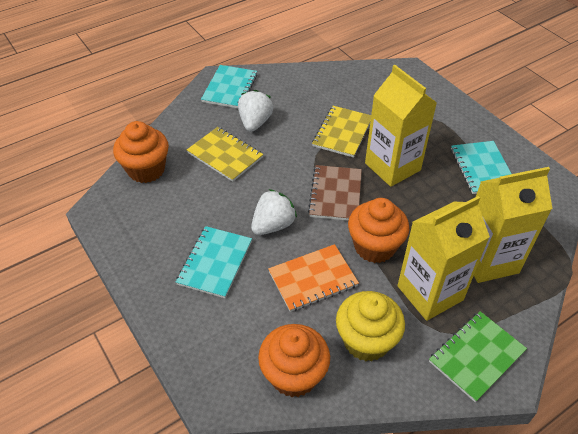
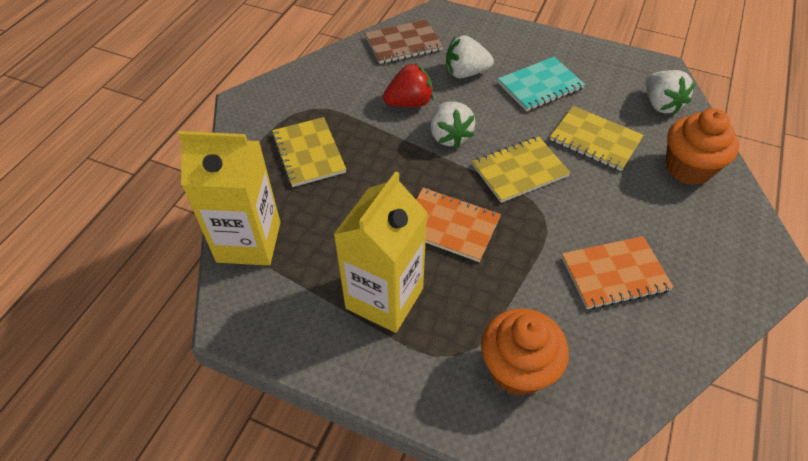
green notebook: 1 -> 0
orange cupcake: 3 -> 2
orange notebook: 1 -> 2
red strawberry: 0 -> 1
turquoise notebook: 3 -> 1
white strawberry: 2 -> 3
yellow carton: 3 -> 2
yellow cupcake: 1 -> 0
yellow notebook: 2 -> 3

